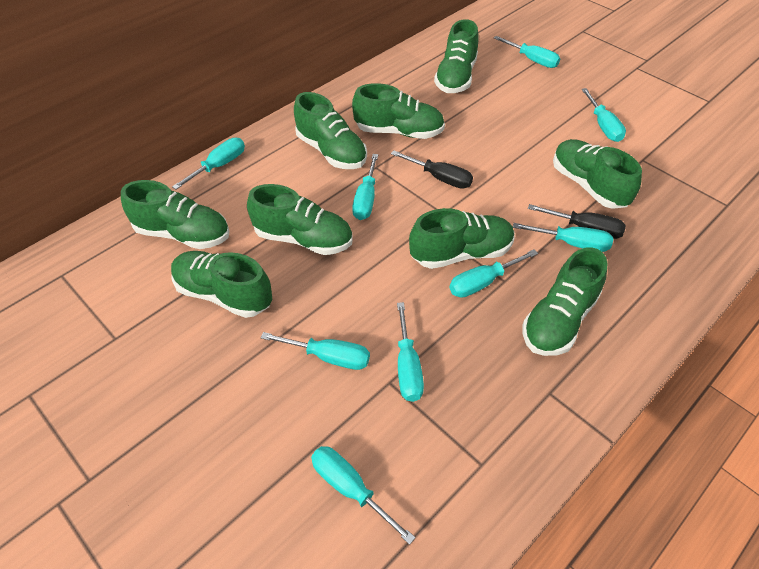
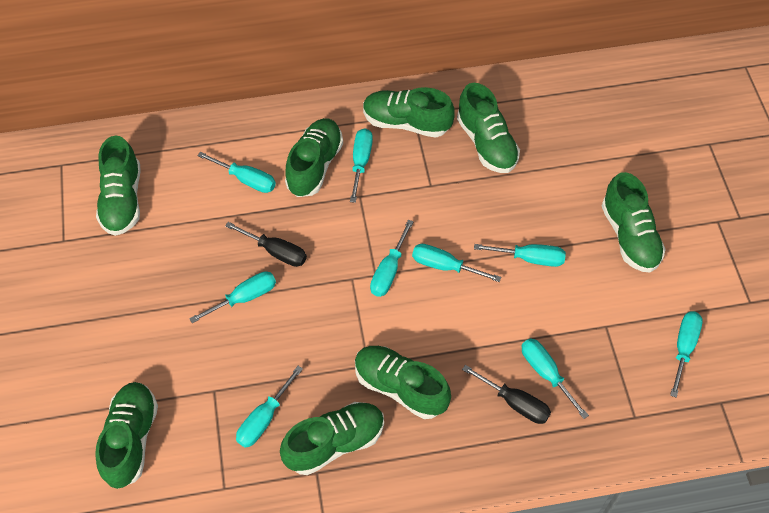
green shoe: 9 -> 8

